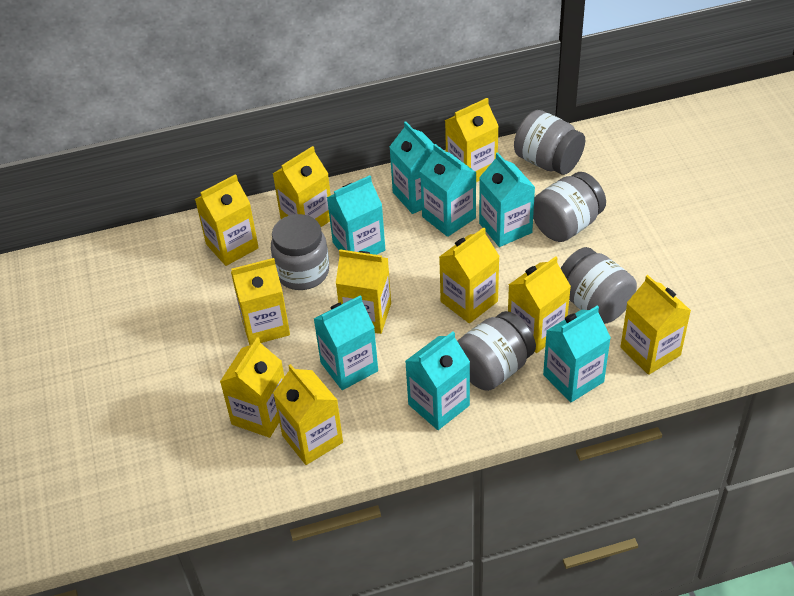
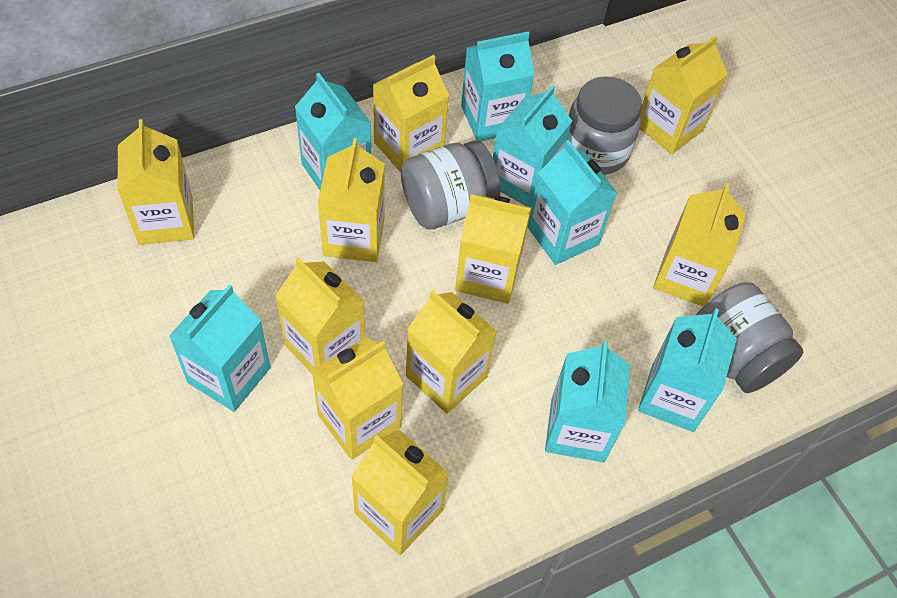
grey jar: 5 -> 3

